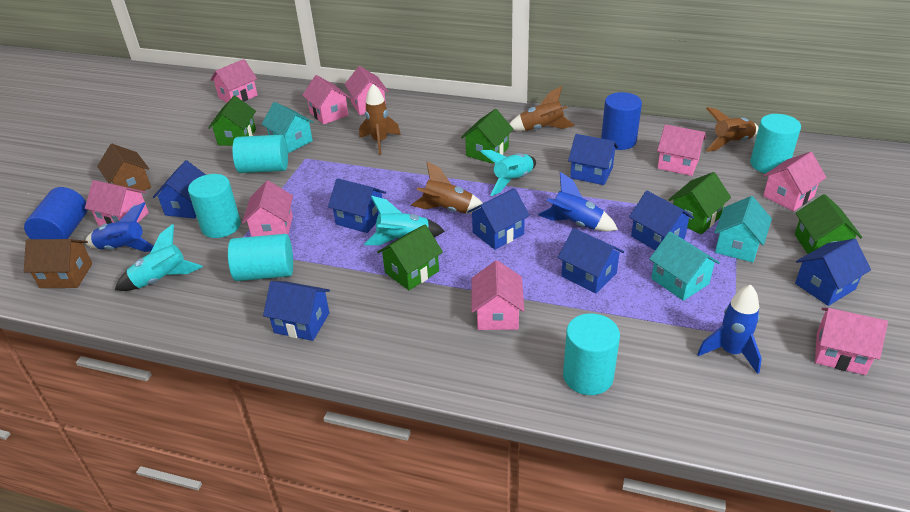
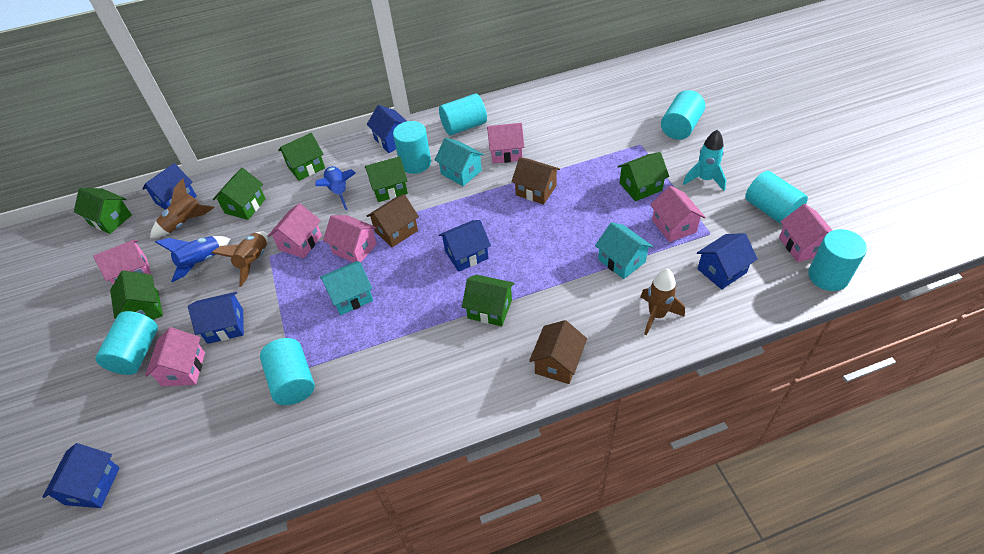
blue cylinder: 2 -> 0
blue house: 8 -> 6
blue rocket: 3 -> 2
brown house: 2 -> 3
brown rocket: 4 -> 3
green house: 5 -> 7
pink house: 9 -> 7
turquoise cylinder: 5 -> 7
turquoise rocket: 3 -> 1

